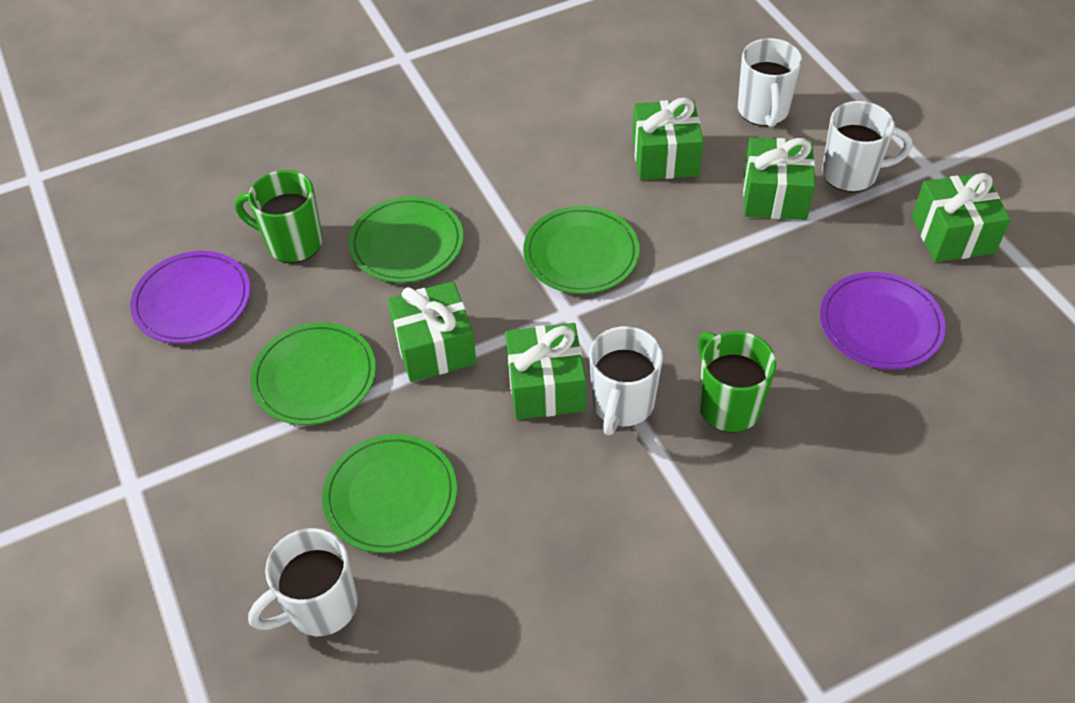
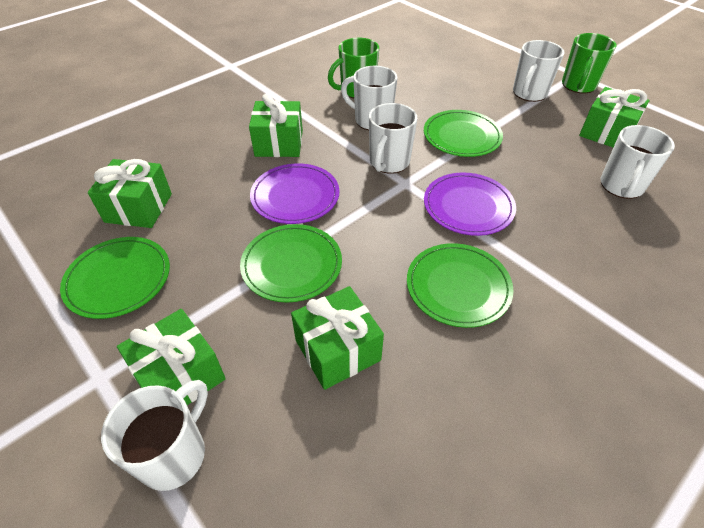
white mug: 4 -> 5

